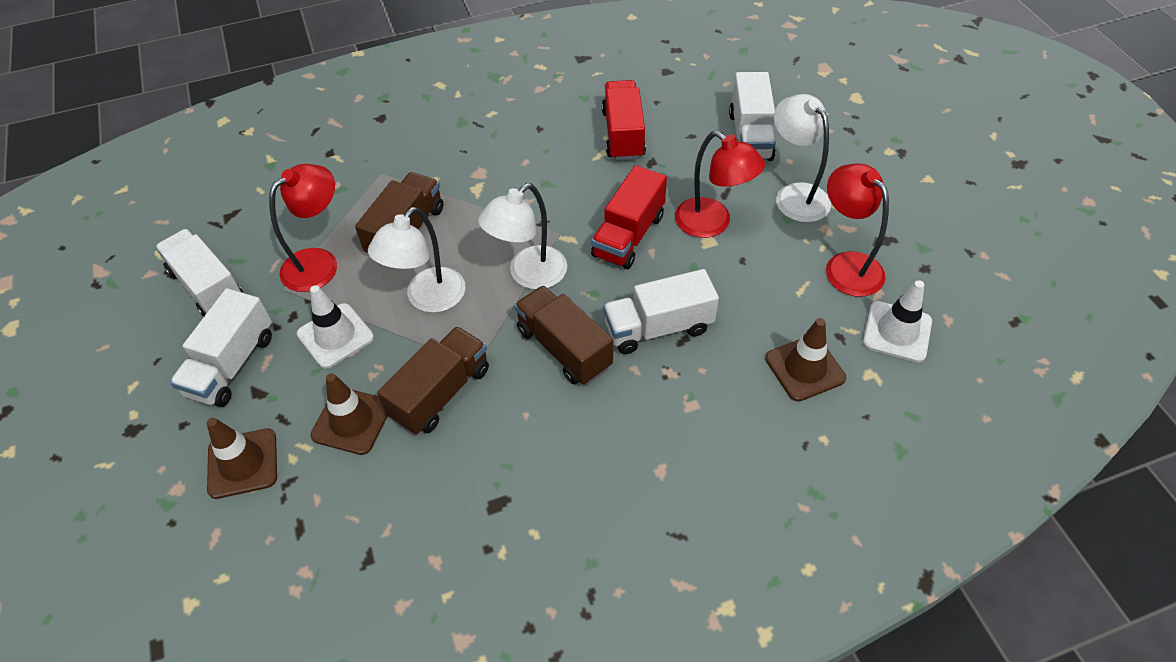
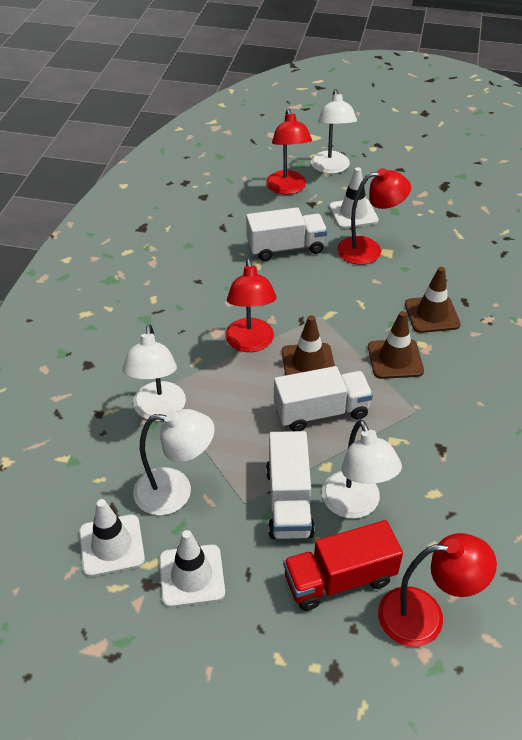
brown truck: 3 -> 0
red lamp: 3 -> 4
red truck: 2 -> 1
white lamp: 3 -> 4
white traffic cone: 2 -> 3
white truck: 4 -> 3

